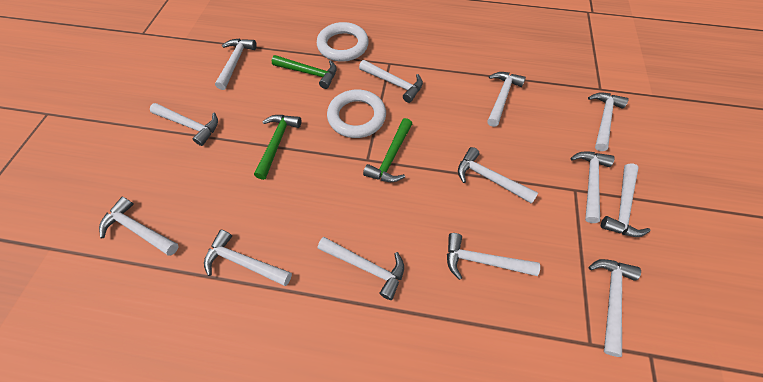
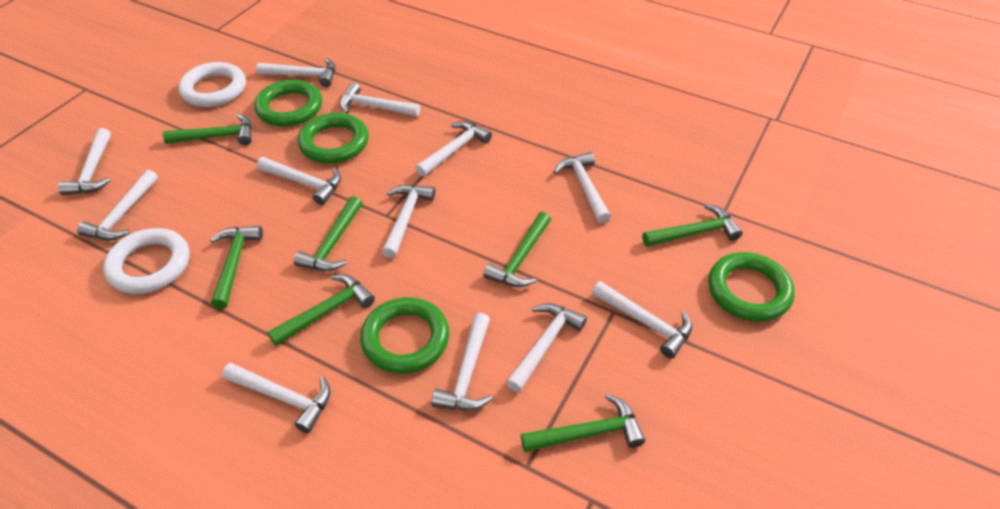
green hammer: 3 -> 7
green ring: 0 -> 4
white hammer: 13 -> 12

